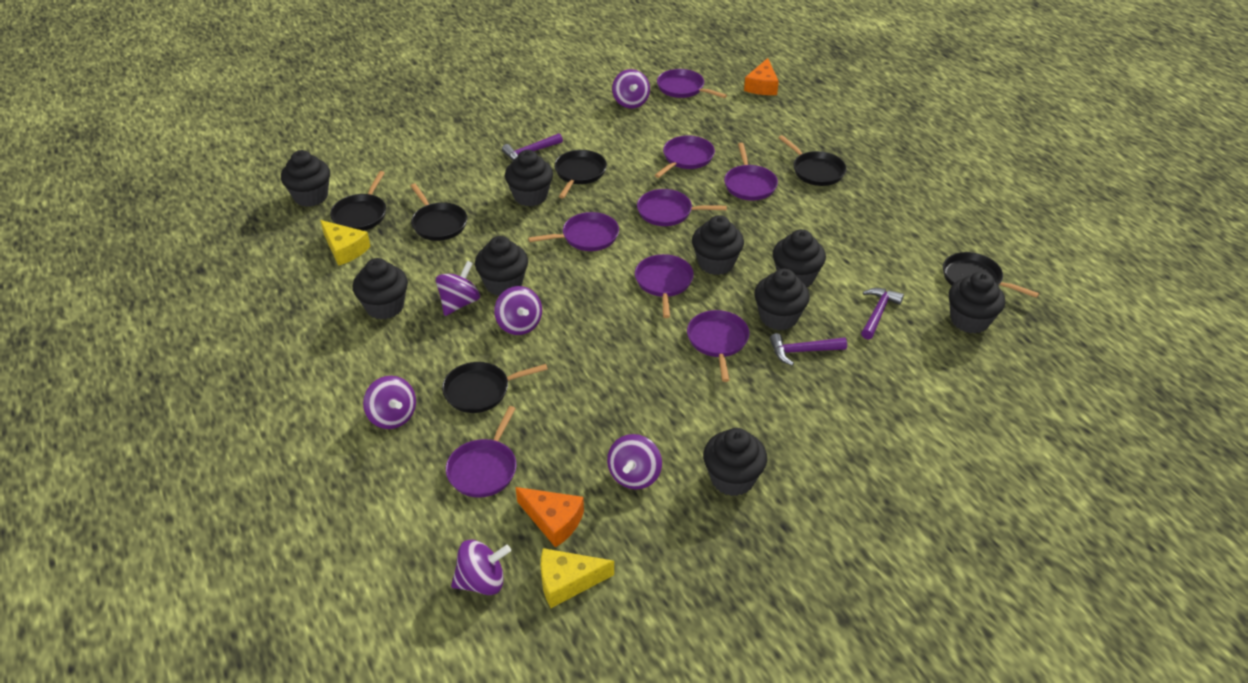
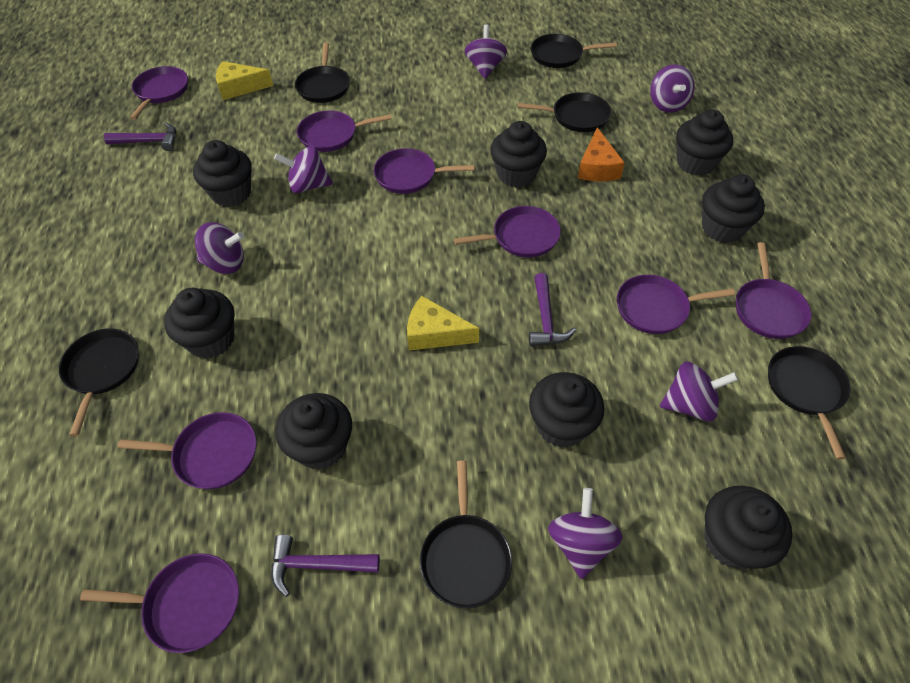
black cupcake: 9 -> 8
orange cheese: 2 -> 1

